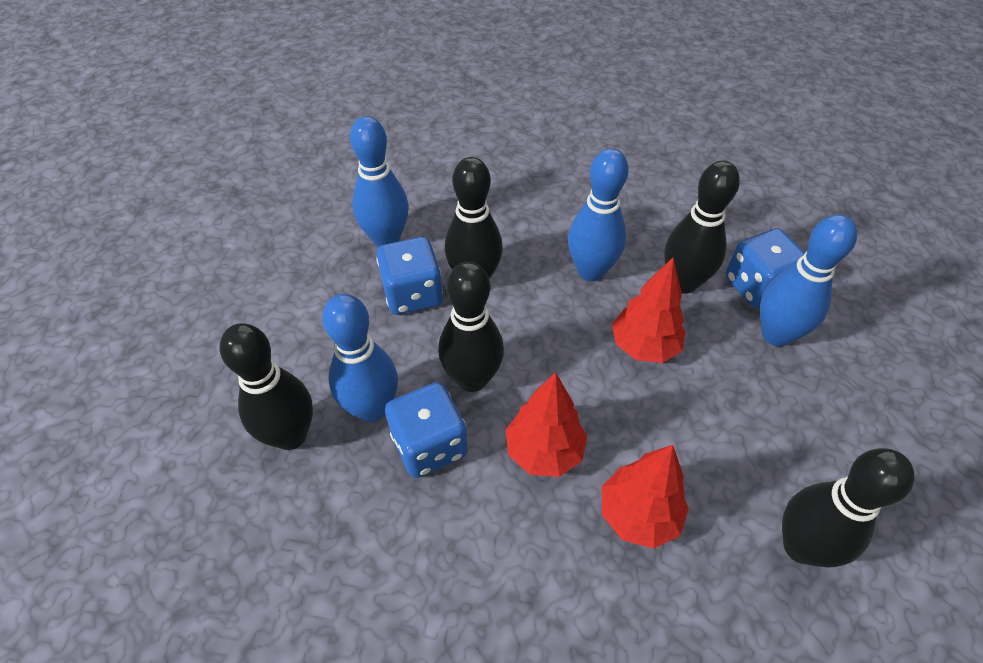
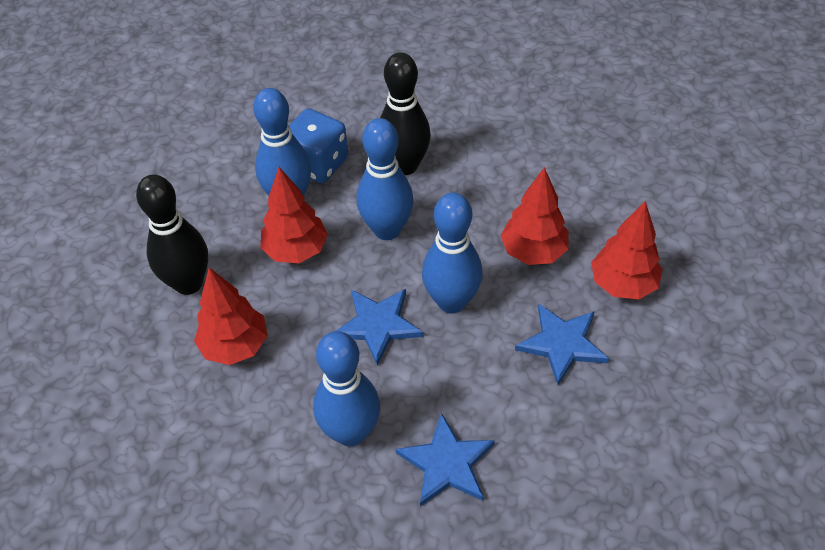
black bowling pin: 5 -> 2
blue dice: 3 -> 1
blue star: 0 -> 3
red tree: 3 -> 4

